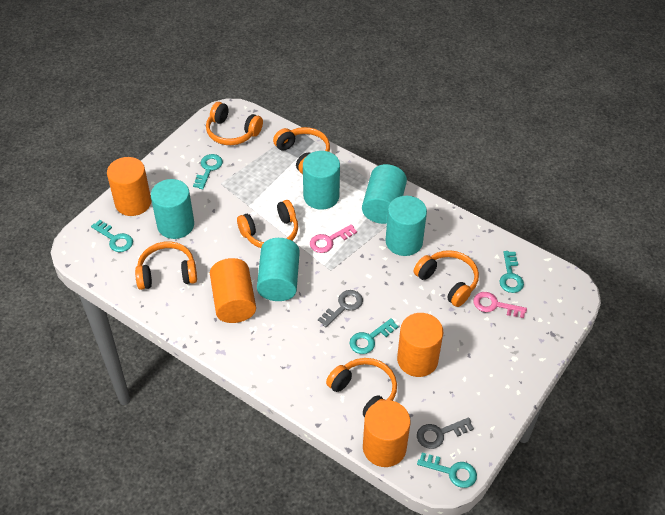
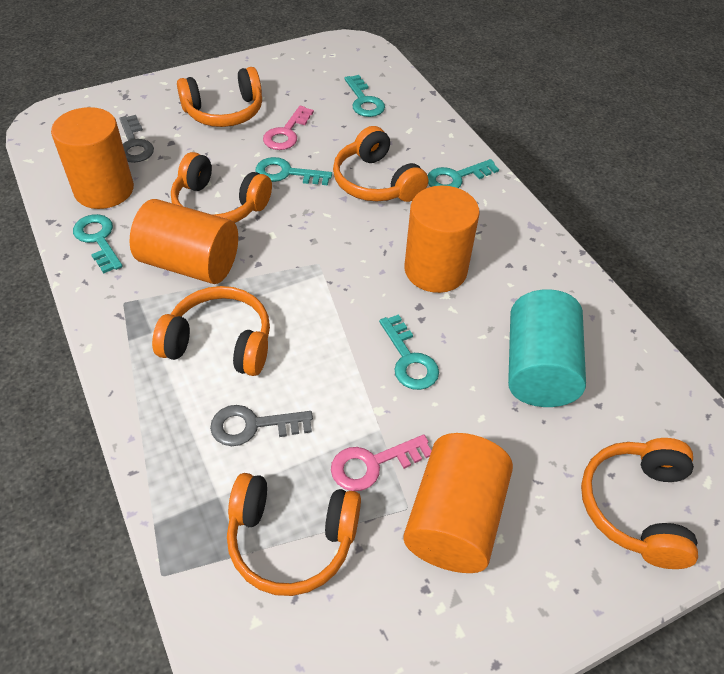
turquoise cylinder: 5 -> 1

